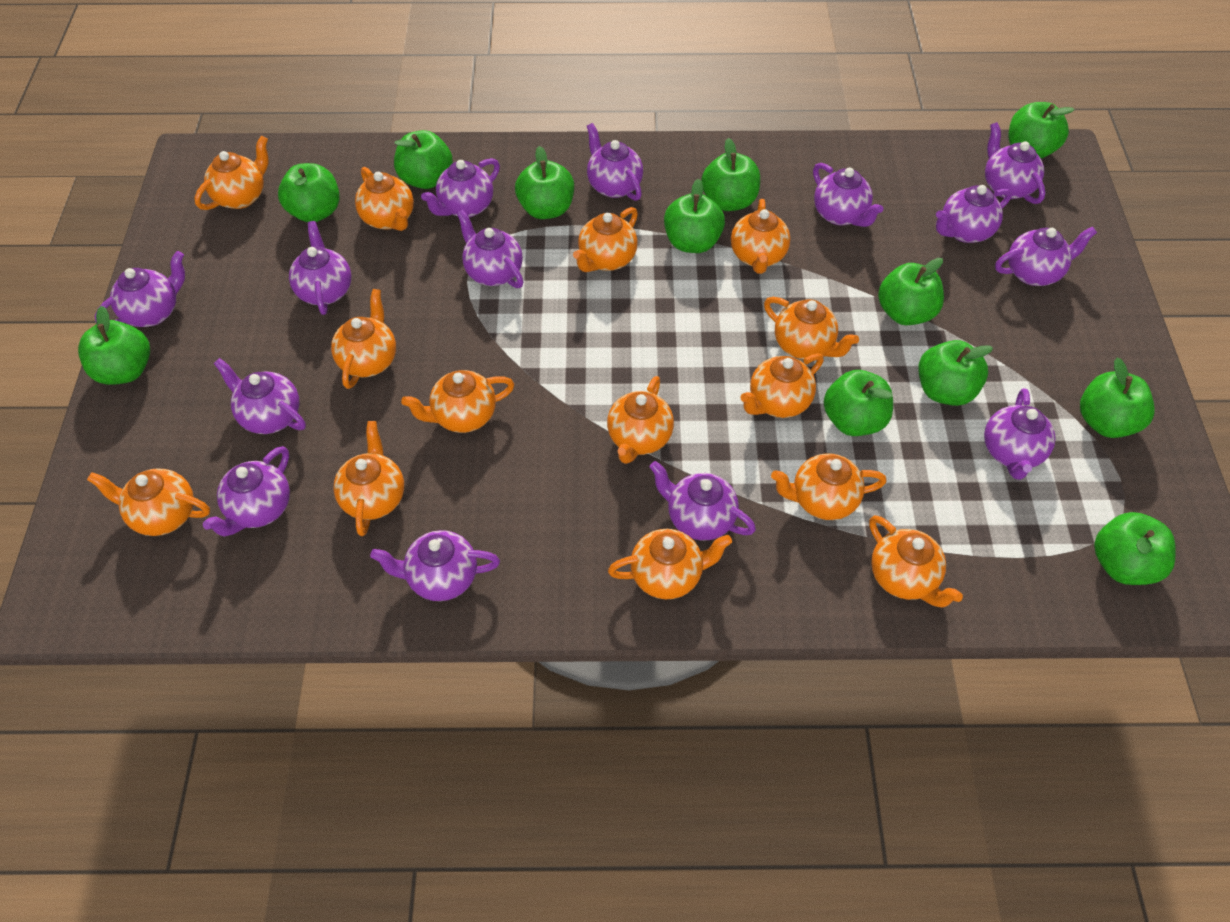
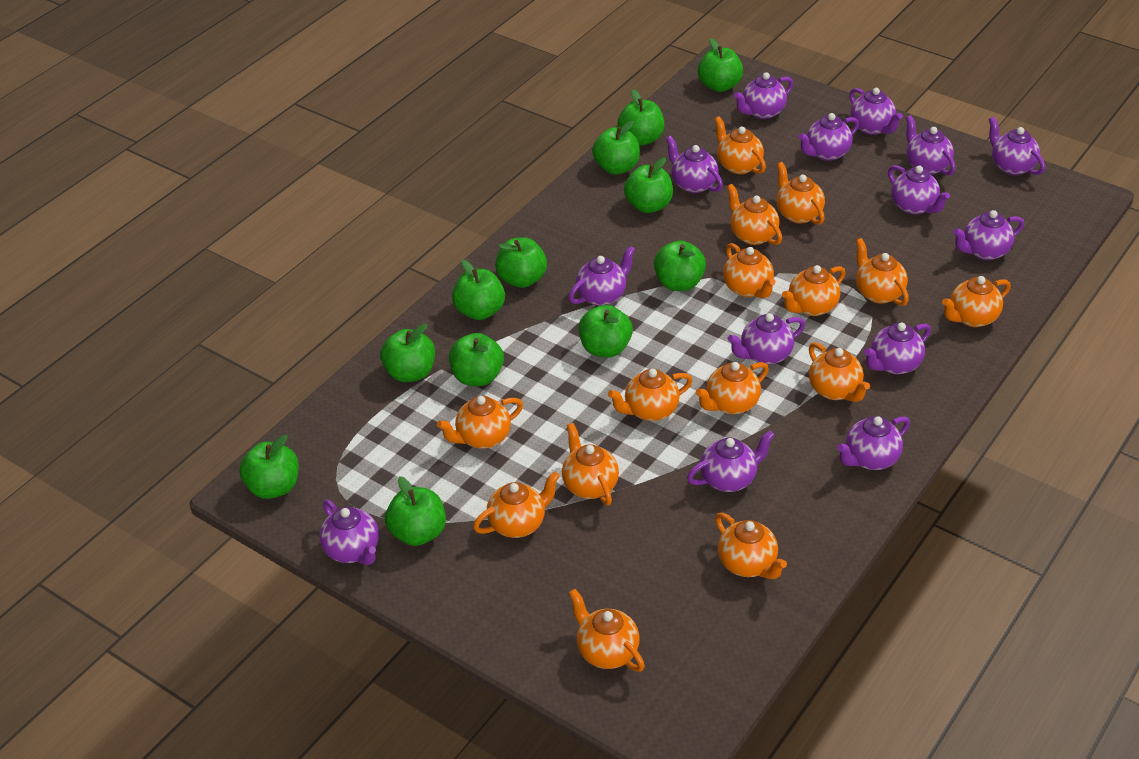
orange teapot: 14 -> 15

